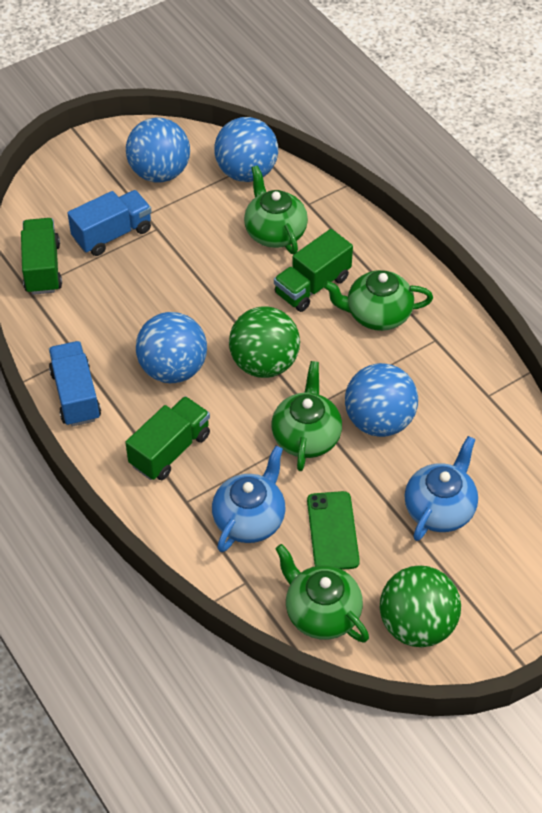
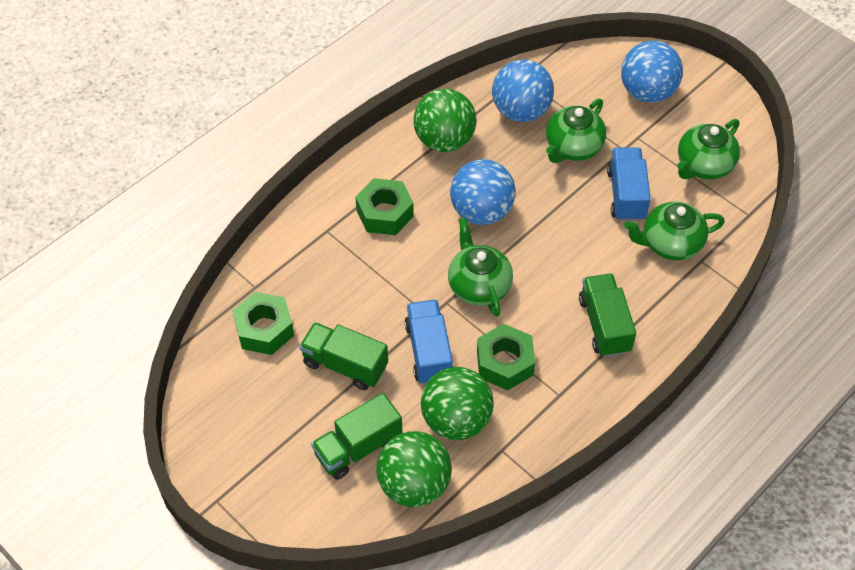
blue ball: 4 -> 3
blue teapot: 2 -> 0
green ball: 2 -> 3
green nut: 0 -> 3
green phone: 1 -> 0

